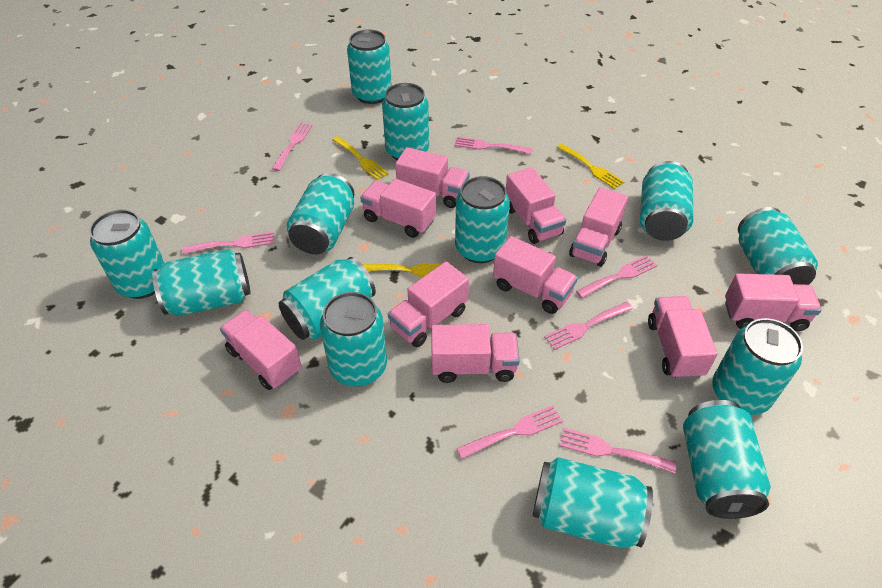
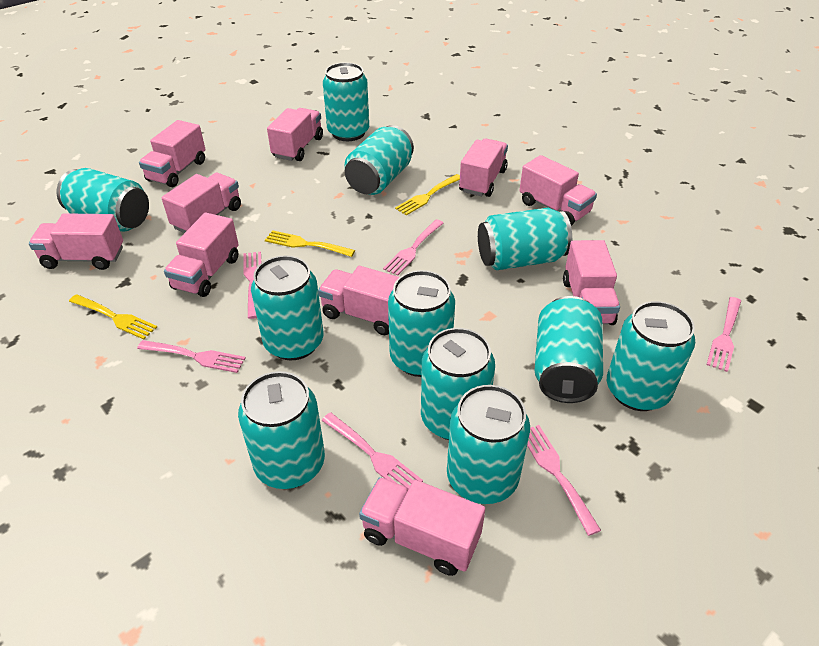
pink fork: 7 -> 6
turquoise can: 13 -> 11

